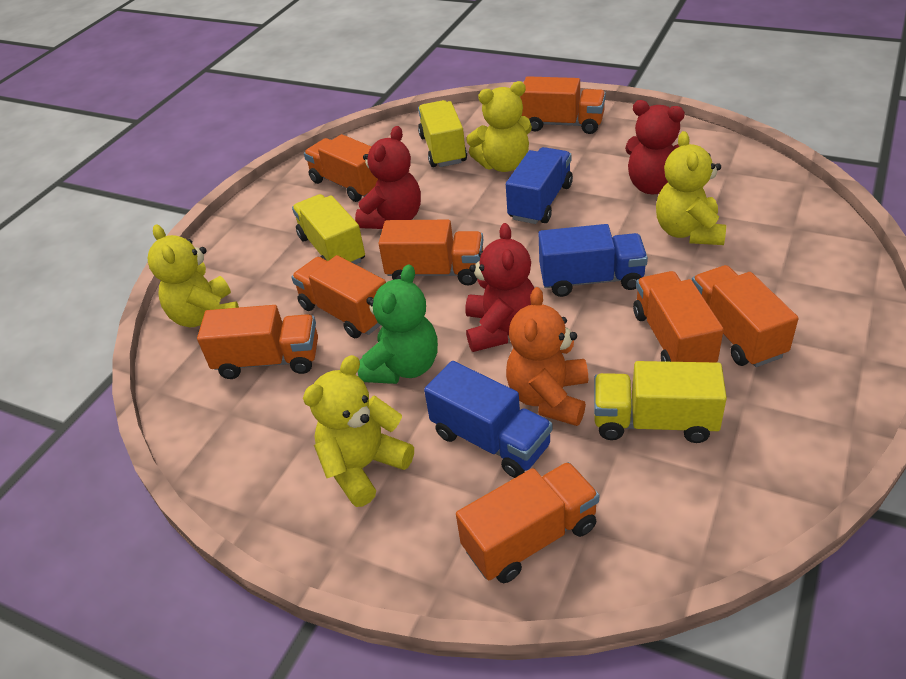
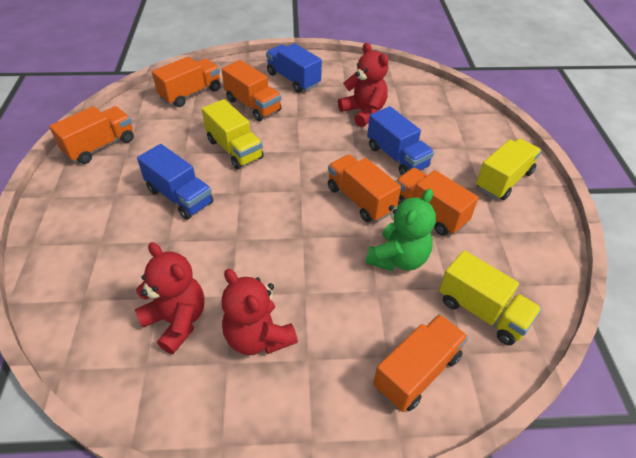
orange teddy bear: 1 -> 0
orange truck: 8 -> 6
yellow teddy bear: 4 -> 0

